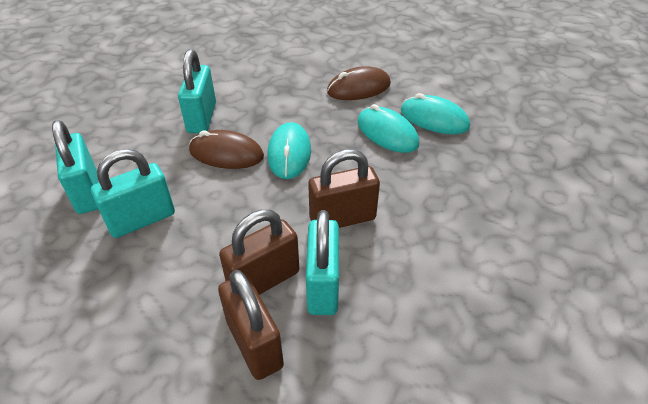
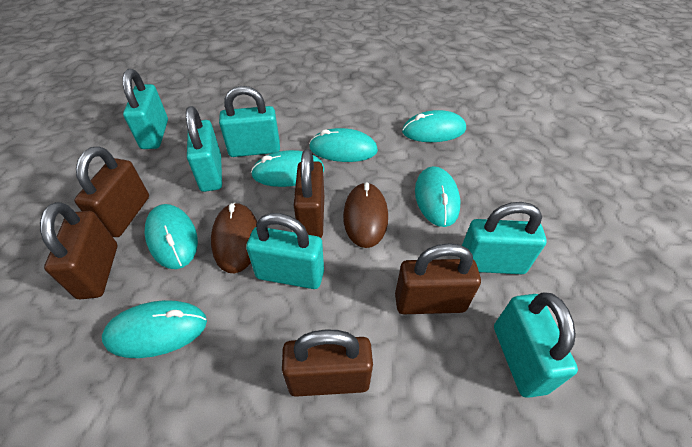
brown padlock: 3 -> 5
turquoise mouse: 3 -> 6
turquoise padlock: 4 -> 6

